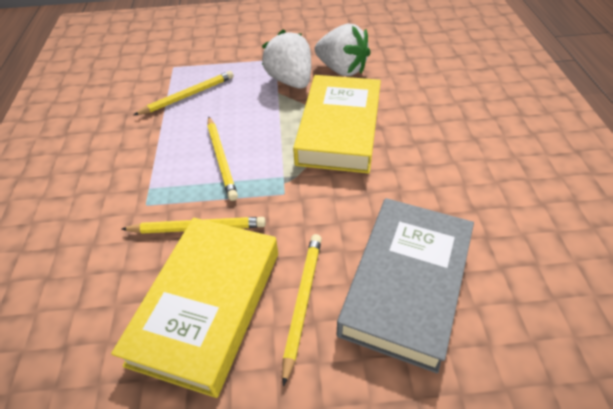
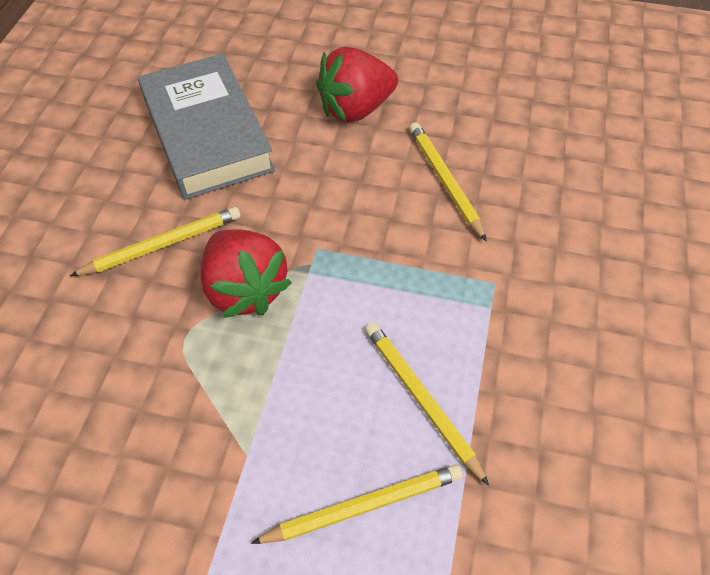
red strawberry: 0 -> 2
white strawberry: 2 -> 0
yellow book: 2 -> 0

